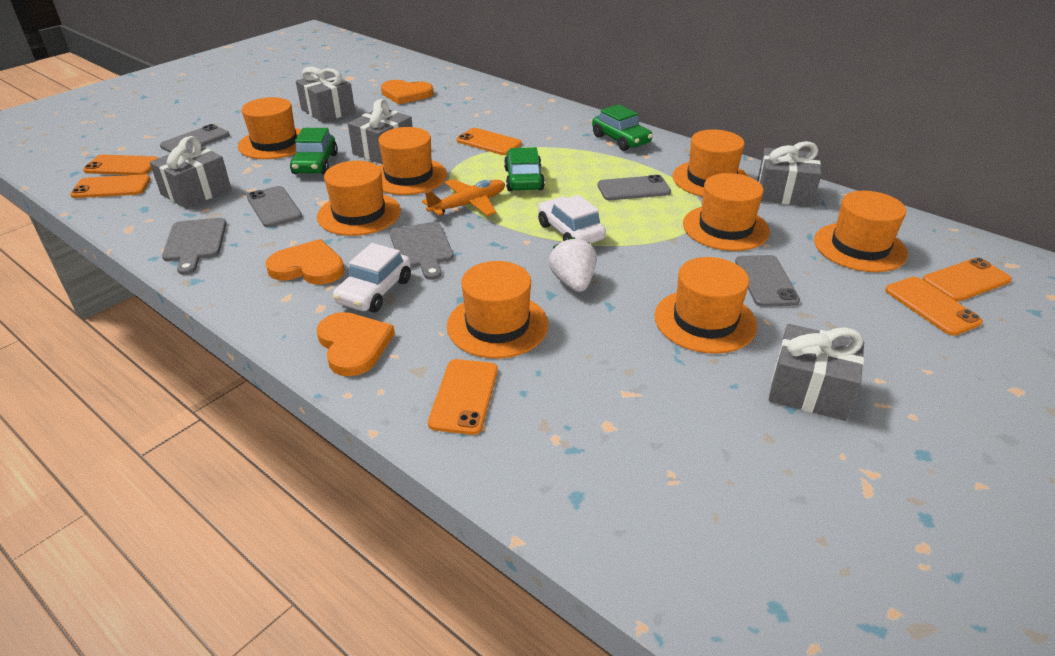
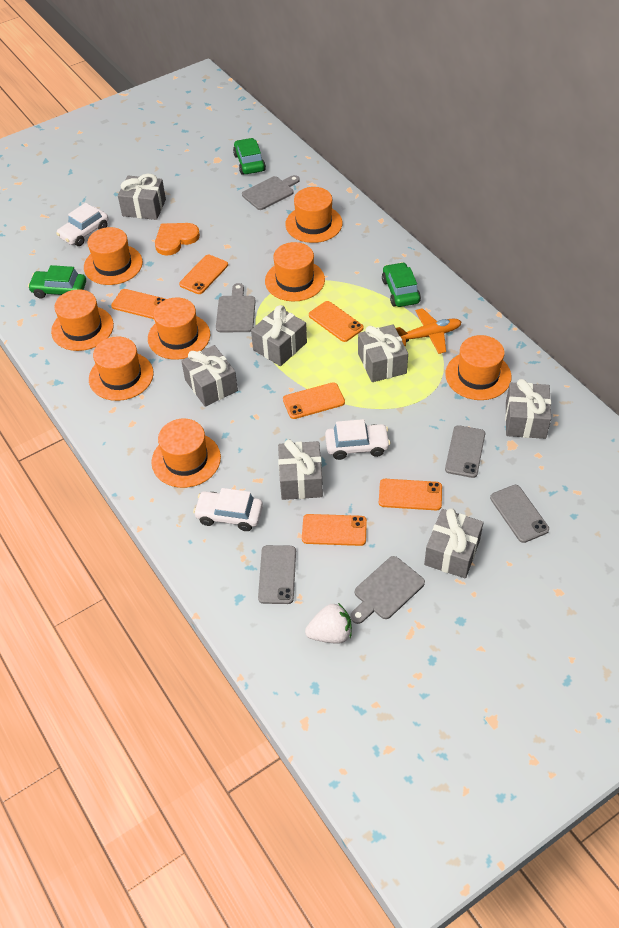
grey cutting board: 2 -> 3
grey gift: 5 -> 7
grey phone: 4 -> 3
orange heart: 3 -> 1
white car: 2 -> 3

